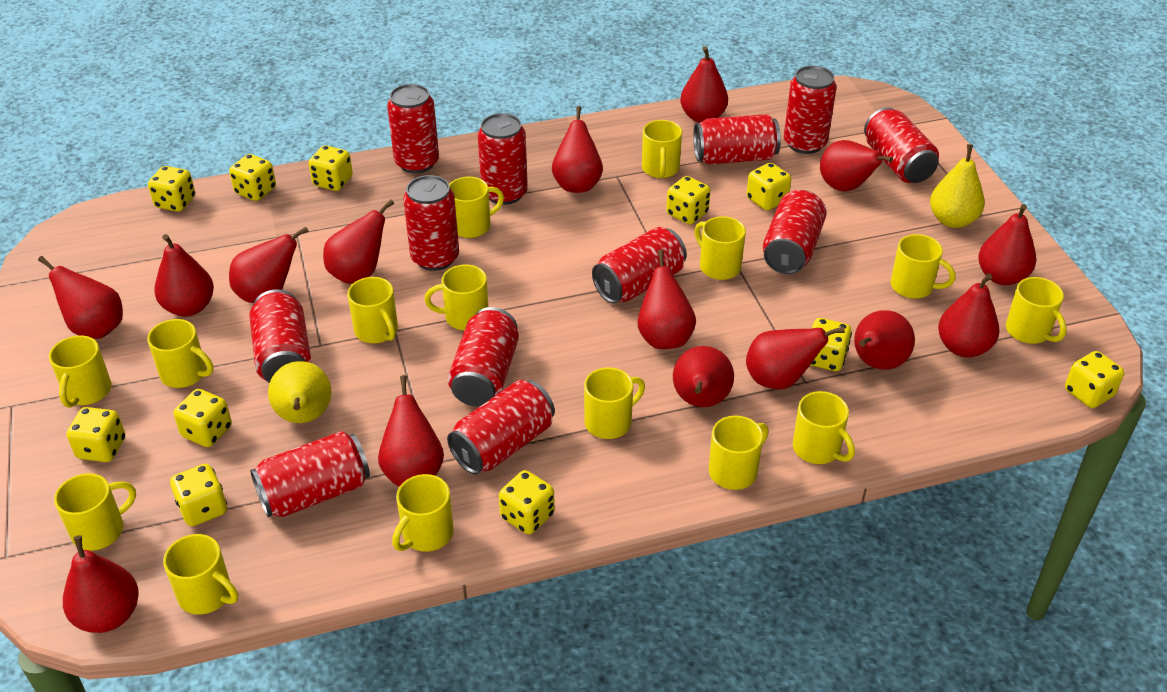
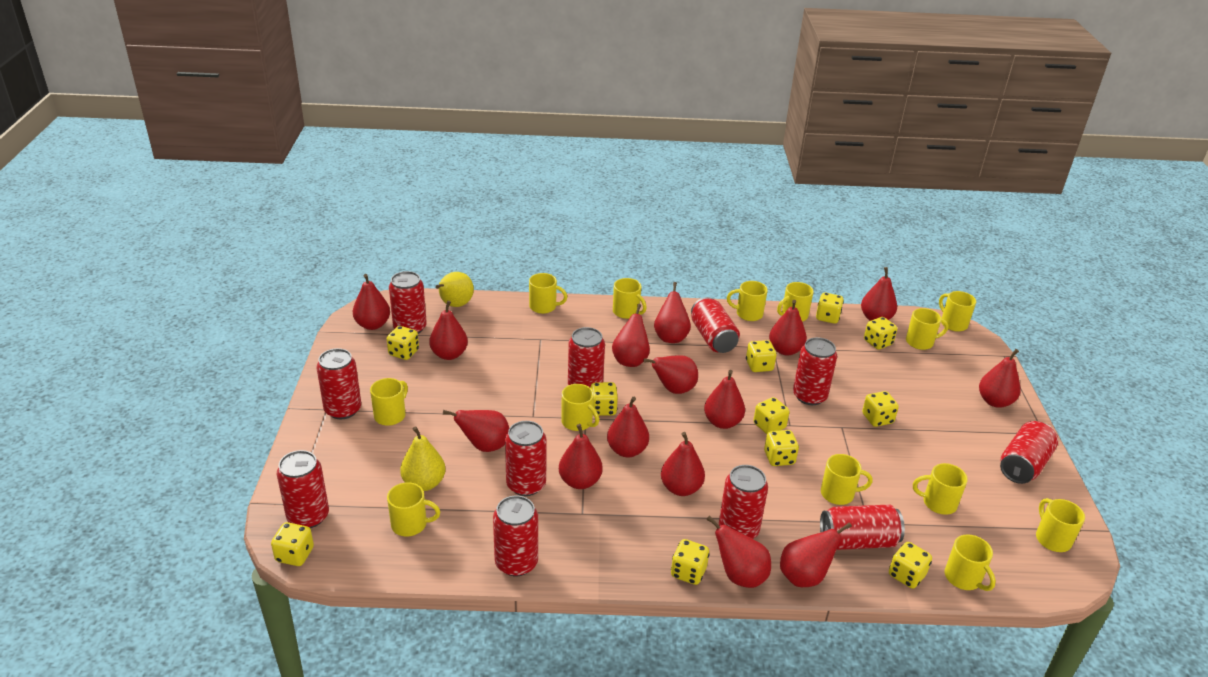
red can: 12 -> 11
yellow mug: 15 -> 13

